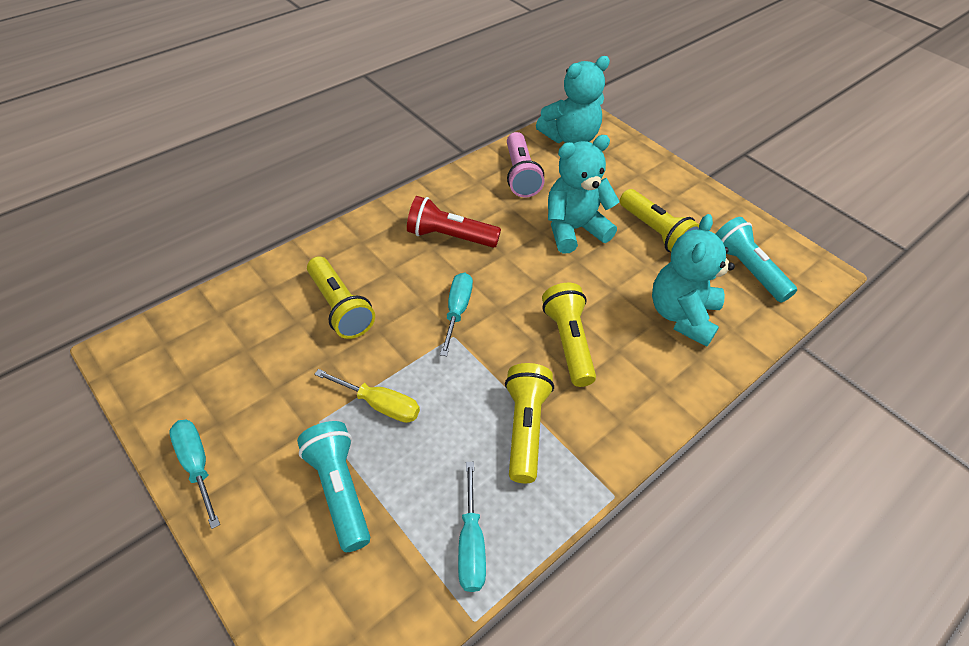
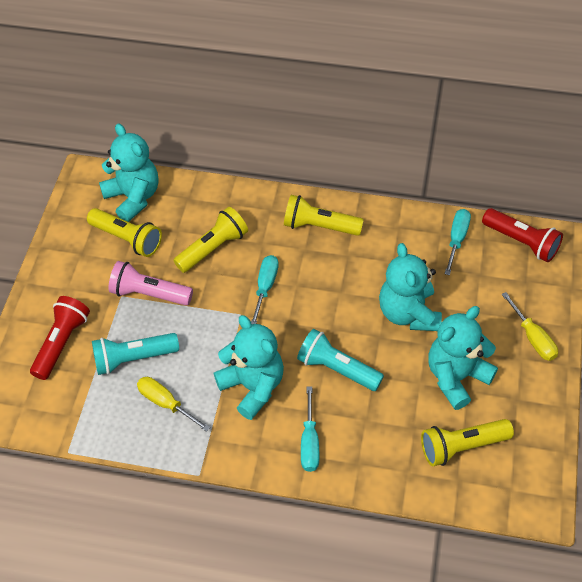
red flashlight: 1 -> 2
turquoise teddy bear: 3 -> 4
yellow screwdriver: 1 -> 2

